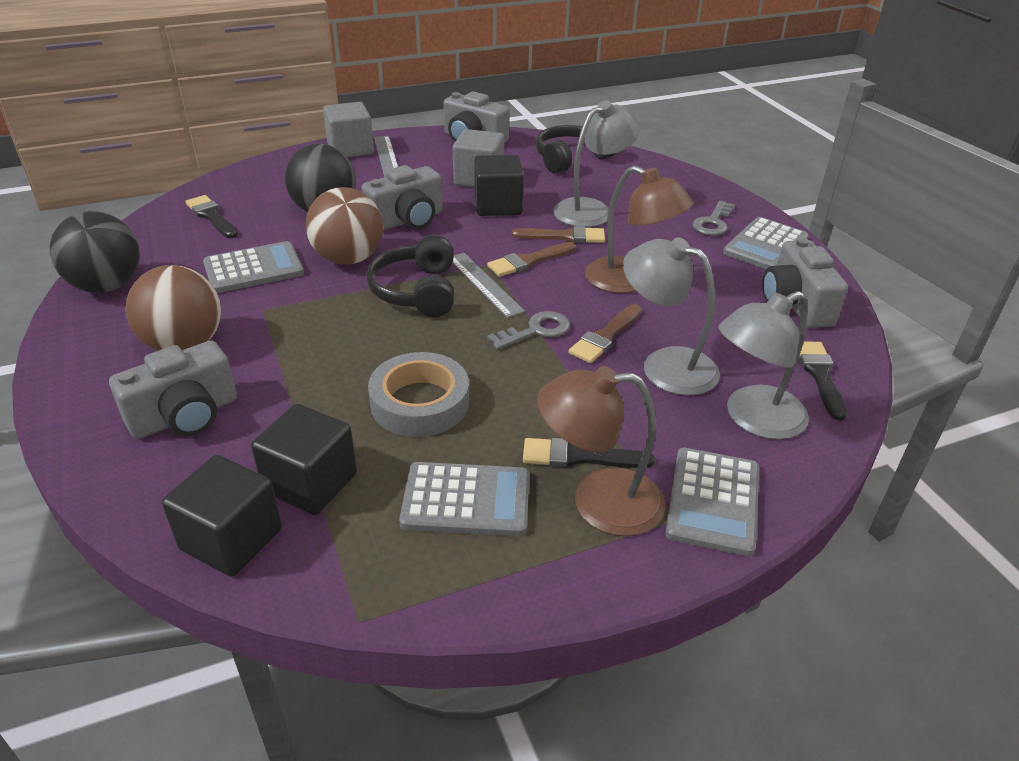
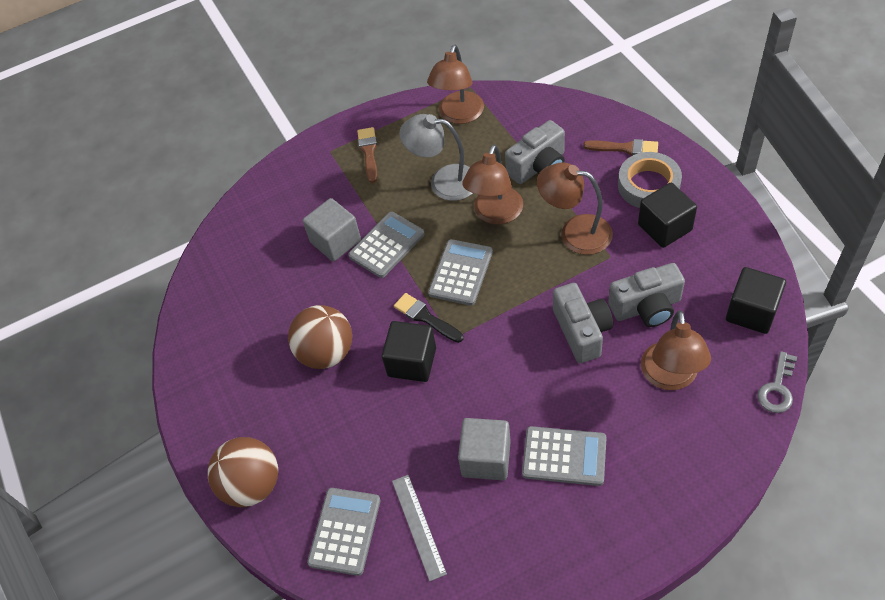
black ball: 2 -> 0
black brush: 3 -> 1
black headphones: 2 -> 0
brown brush: 3 -> 2
brown lamp: 2 -> 4
grey camera: 4 -> 3
grey key: 2 -> 1
grey lamp: 3 -> 1
grey ruler: 2 -> 1

